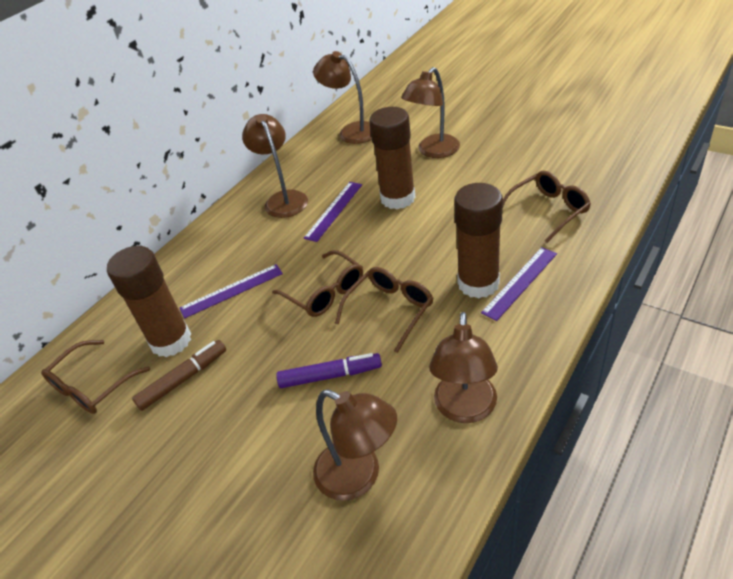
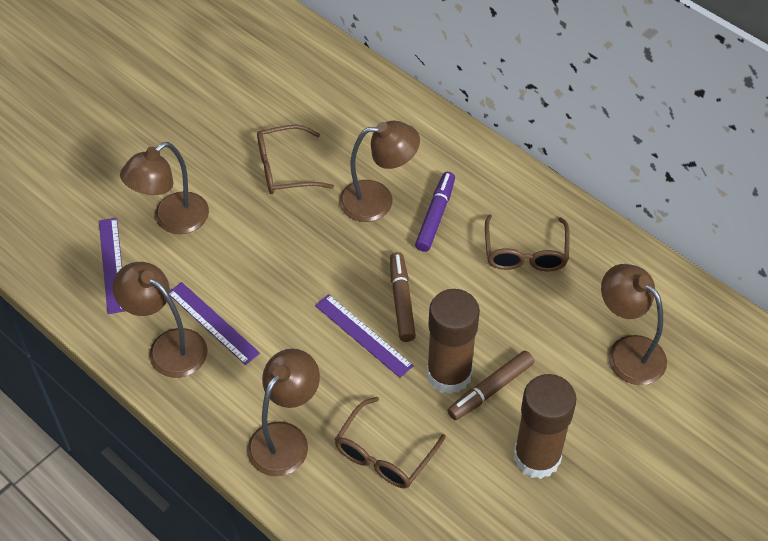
brown glasses: 4 -> 3
brown glue stick: 3 -> 2
brown marker: 1 -> 2

